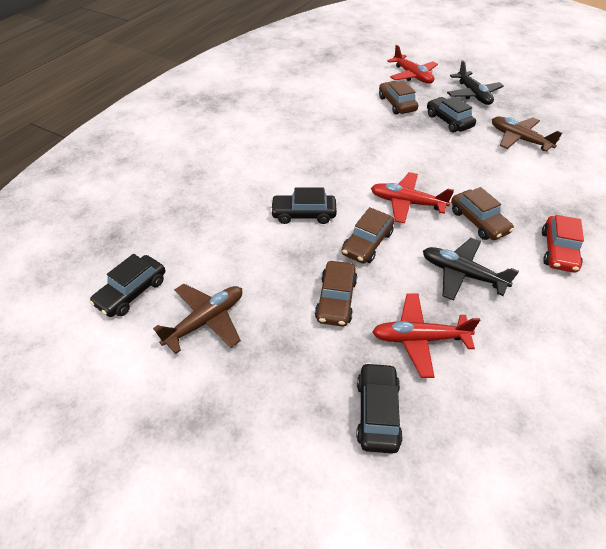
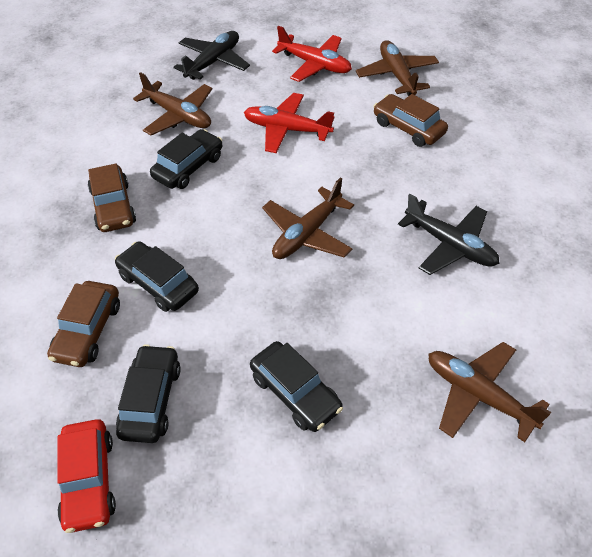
brown car: 4 -> 3
brown plane: 2 -> 4
red plane: 3 -> 2

